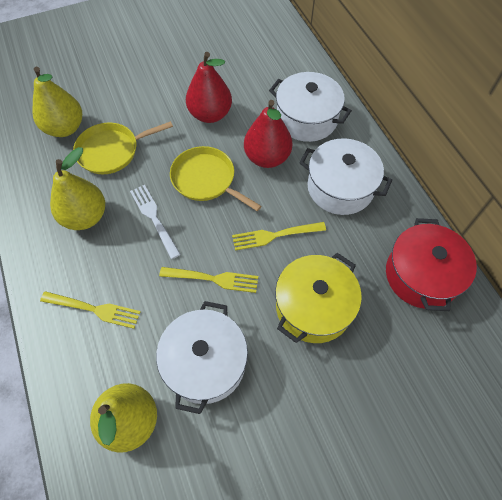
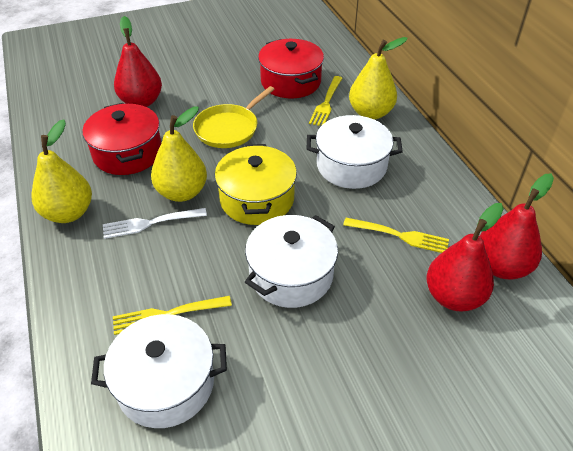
red pear: 2 -> 3
red pot: 1 -> 2
yellow pan: 2 -> 1

